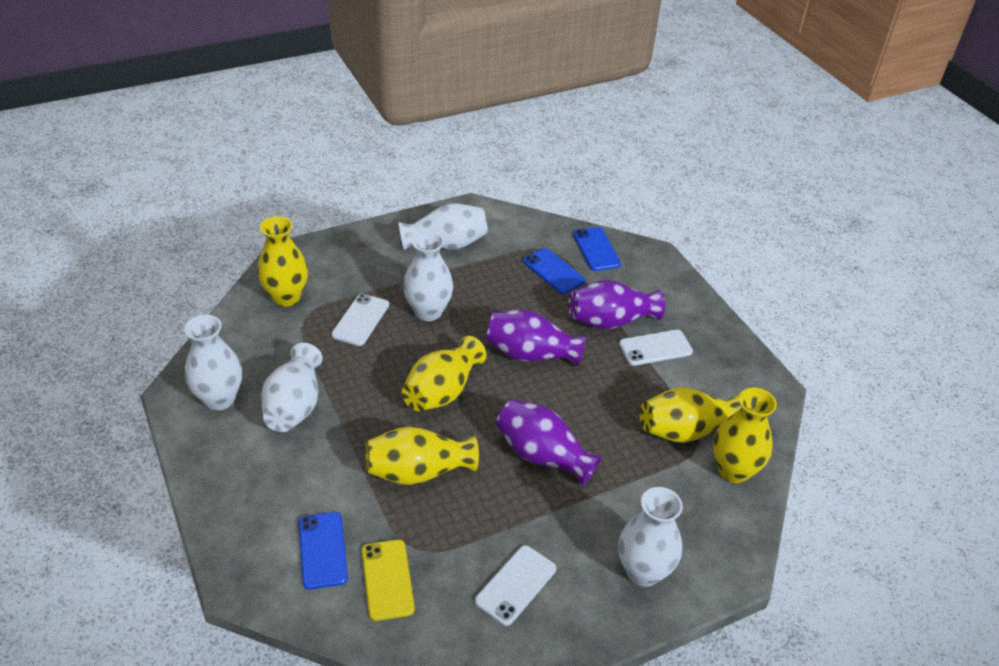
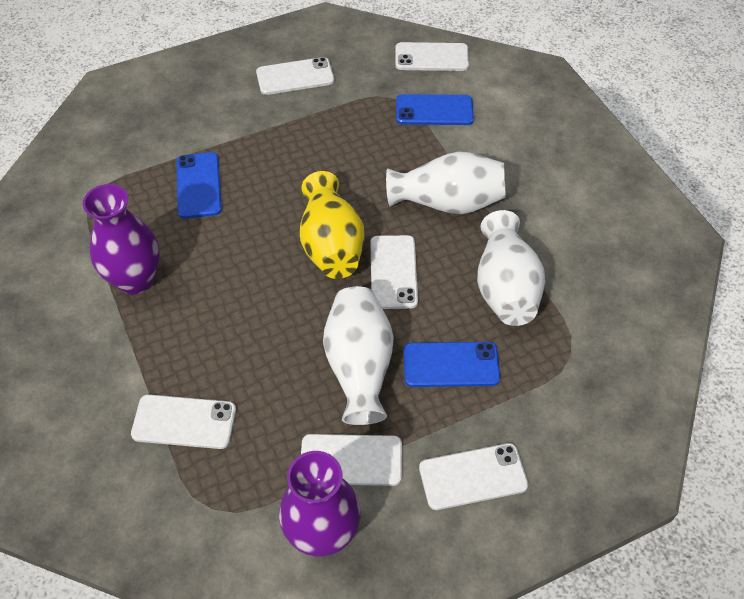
purple vase: 3 -> 2
white phone: 3 -> 6
white vase: 5 -> 3
yellow phone: 1 -> 0
yellow vase: 5 -> 1

